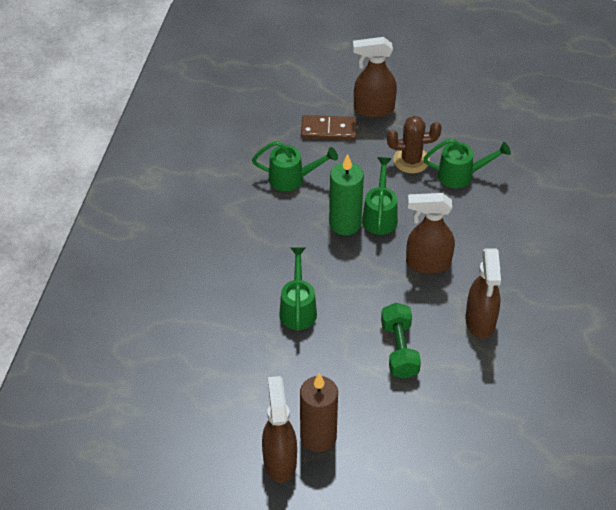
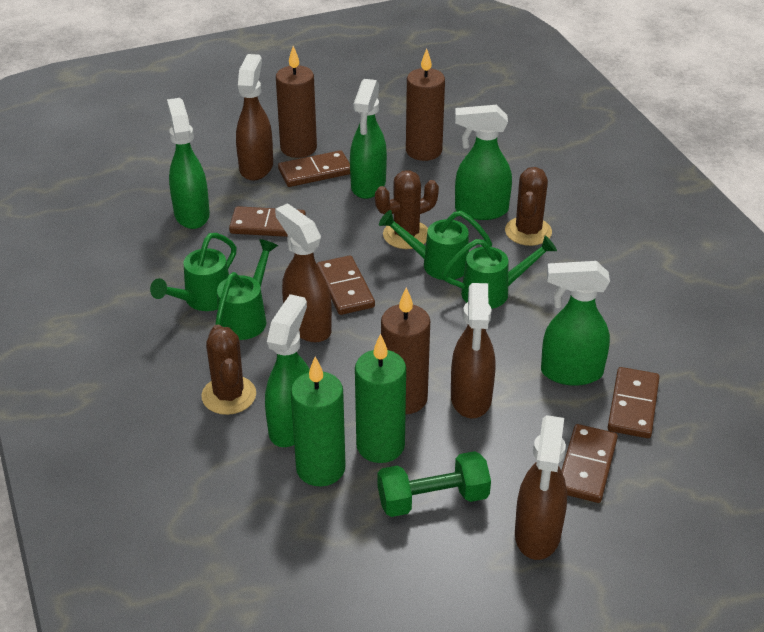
brown cactus: 1 -> 3
brown candle: 1 -> 3
brown domino: 1 -> 5
green candle: 1 -> 2
green spray bottle: 0 -> 5

